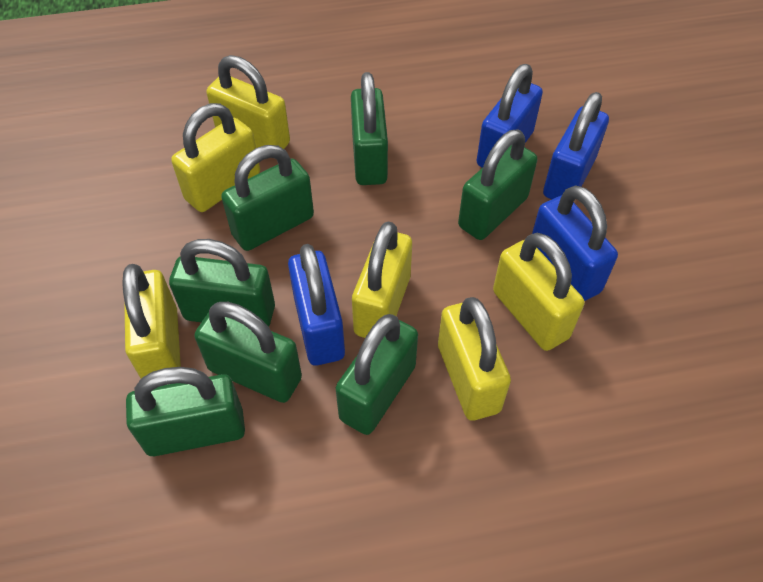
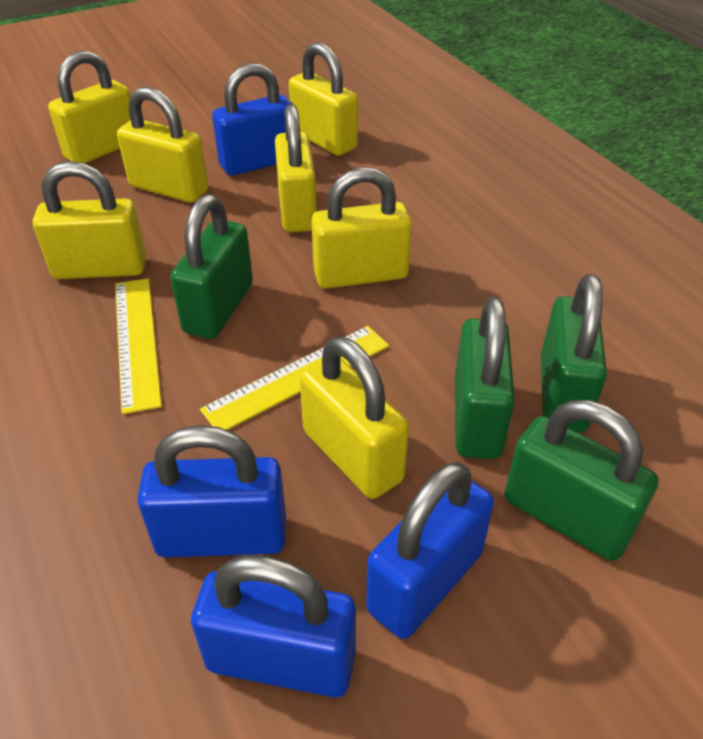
green padlock: 7 -> 4
yellow padlock: 6 -> 7
yellow ruler: 0 -> 2

